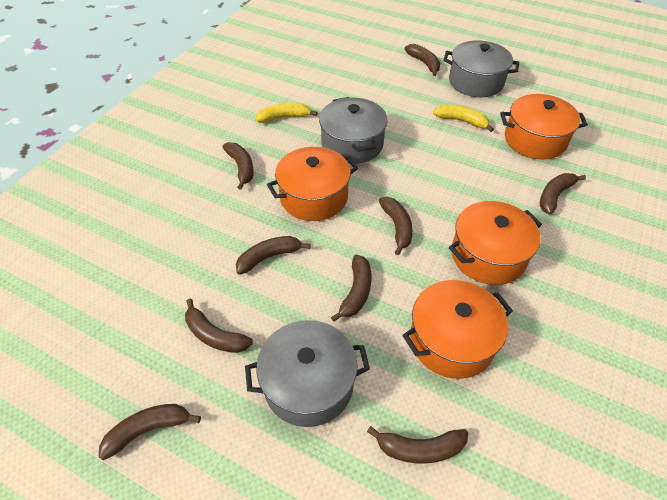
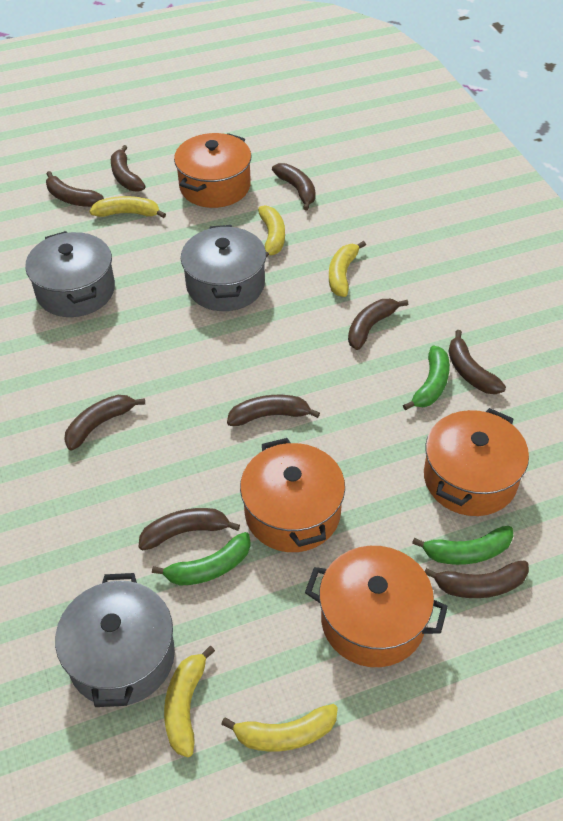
green banana: 0 -> 3
yellow banana: 2 -> 5

